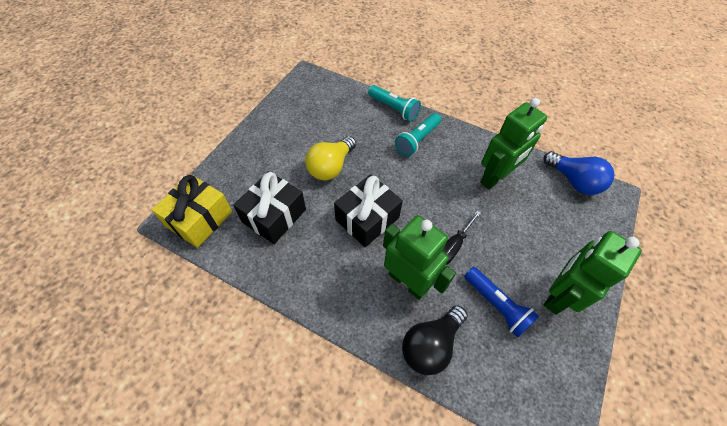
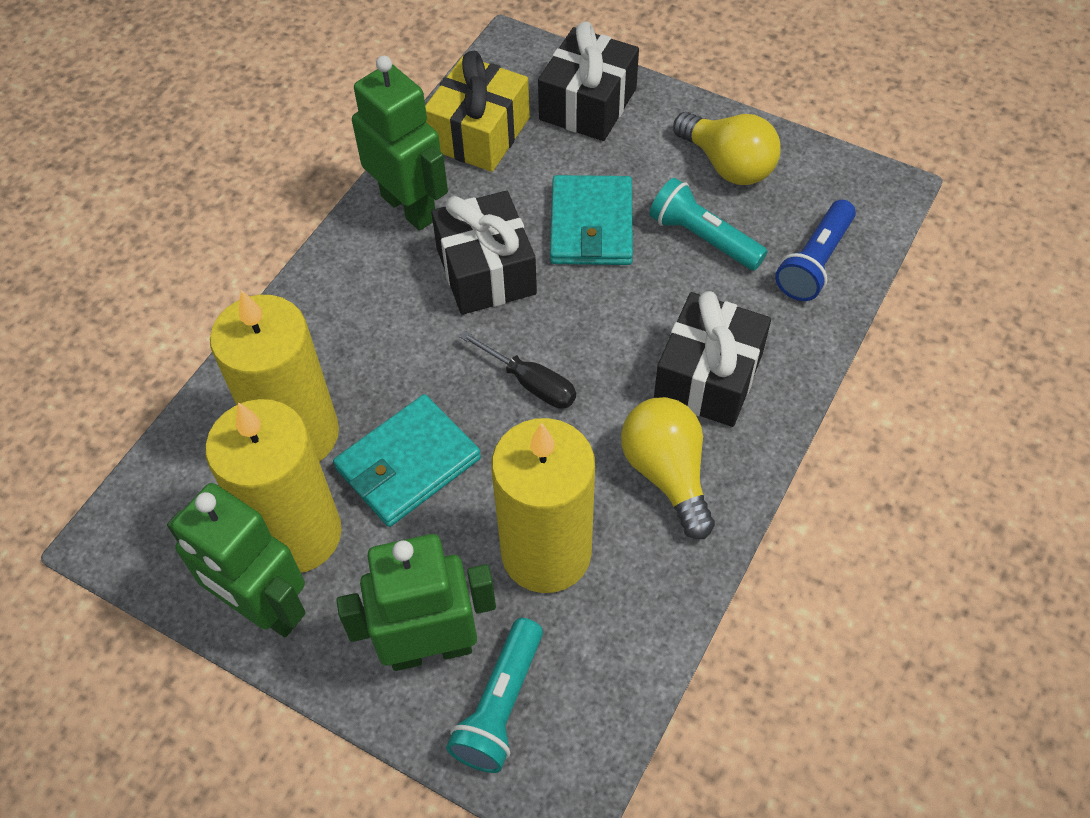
black gift: 2 -> 3
black light bulb: 1 -> 0
blue light bulb: 1 -> 0
turquoise wallet: 0 -> 2
yellow candle: 0 -> 3
yellow light bulb: 1 -> 2

